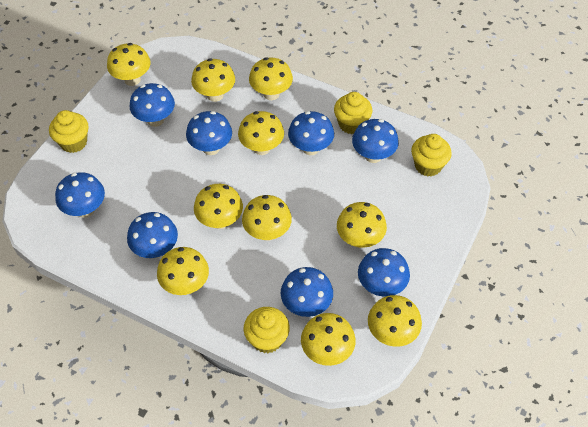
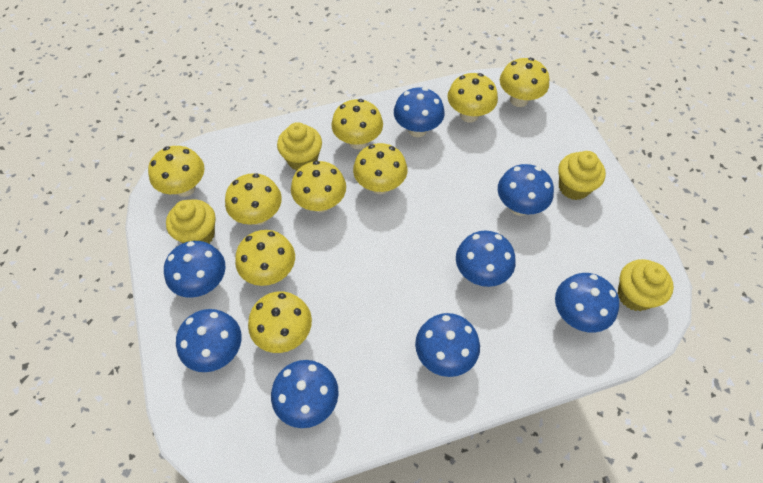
yellow mushroom: 10 -> 9

